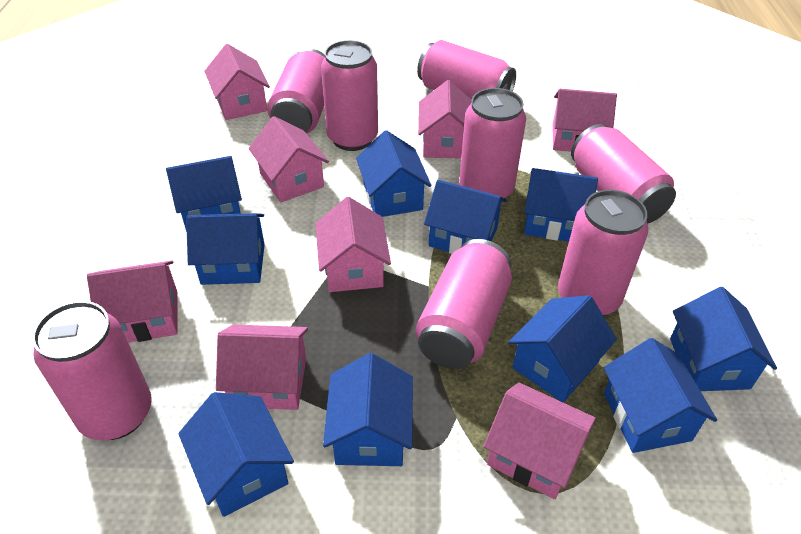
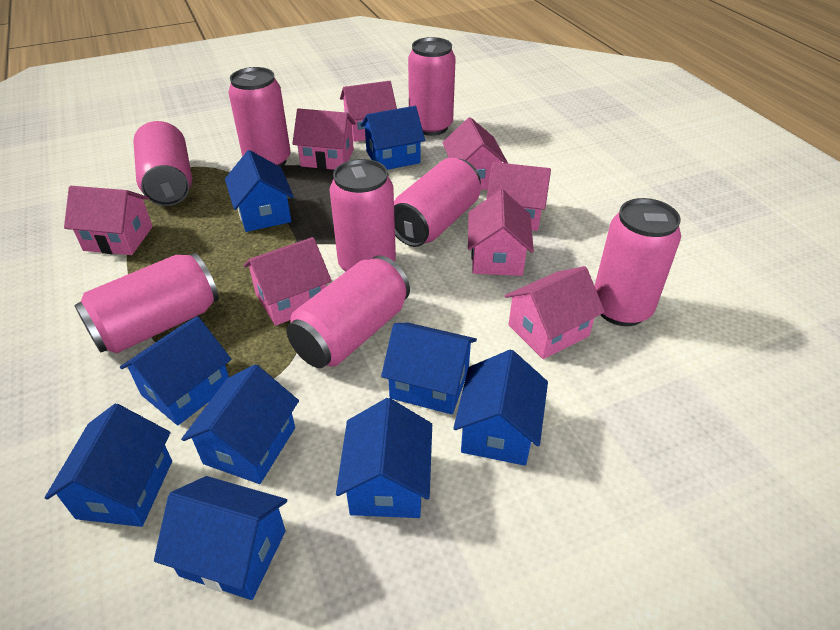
blue house: 10 -> 9

